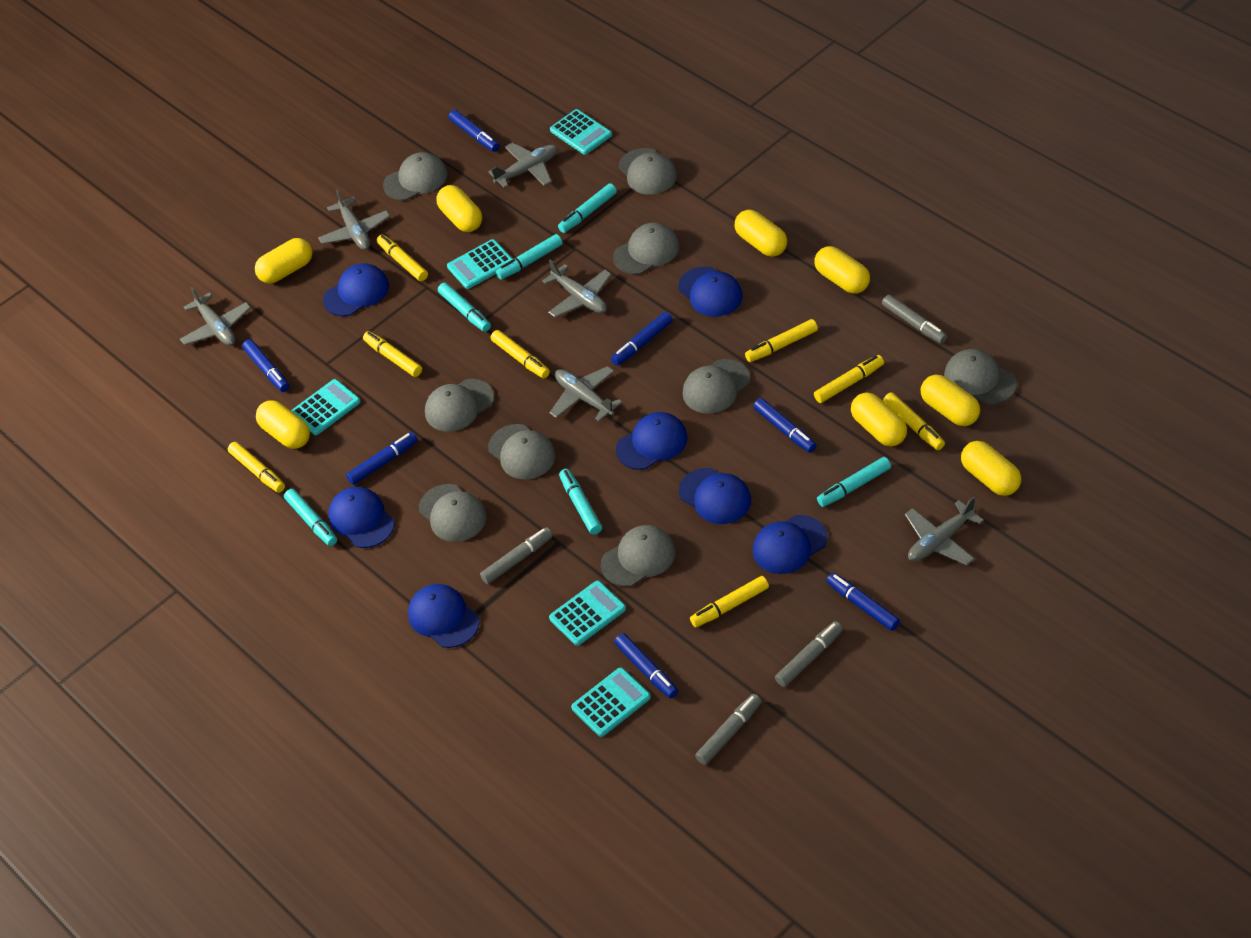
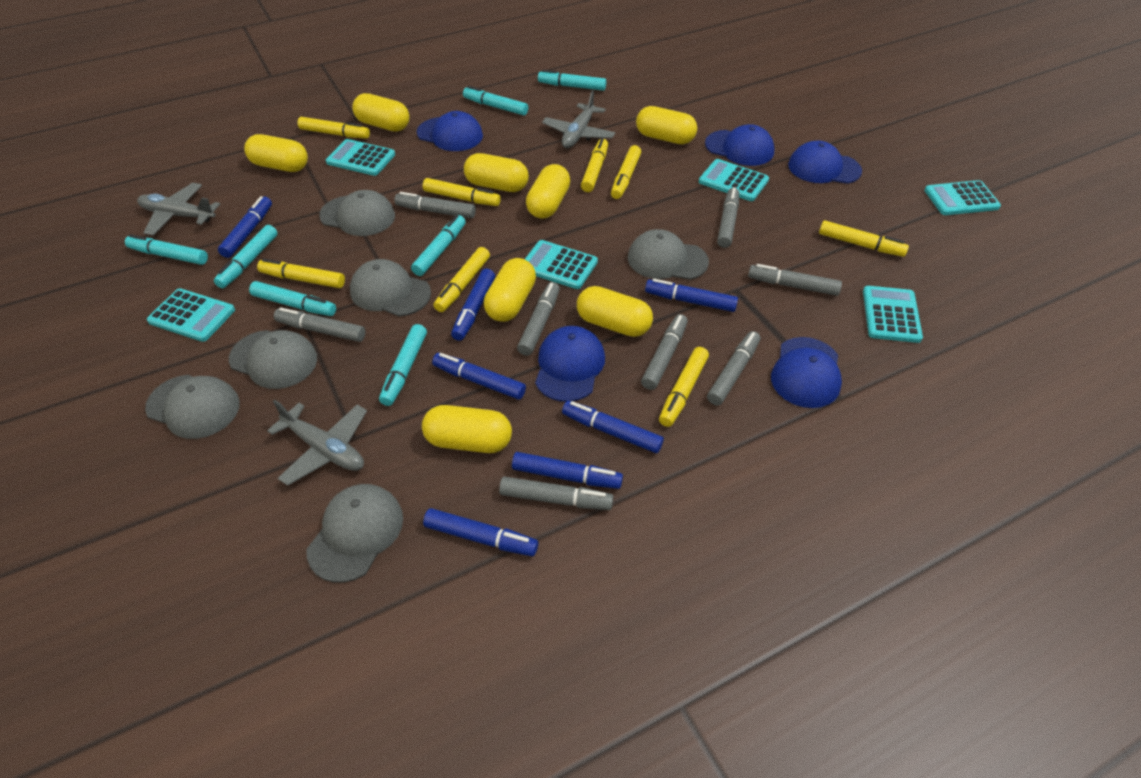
blue cap: 7 -> 5
grey cap: 9 -> 6
grey marker: 4 -> 8
grey plane: 6 -> 3
turquoise calculator: 5 -> 6
turquoise marker: 6 -> 7

